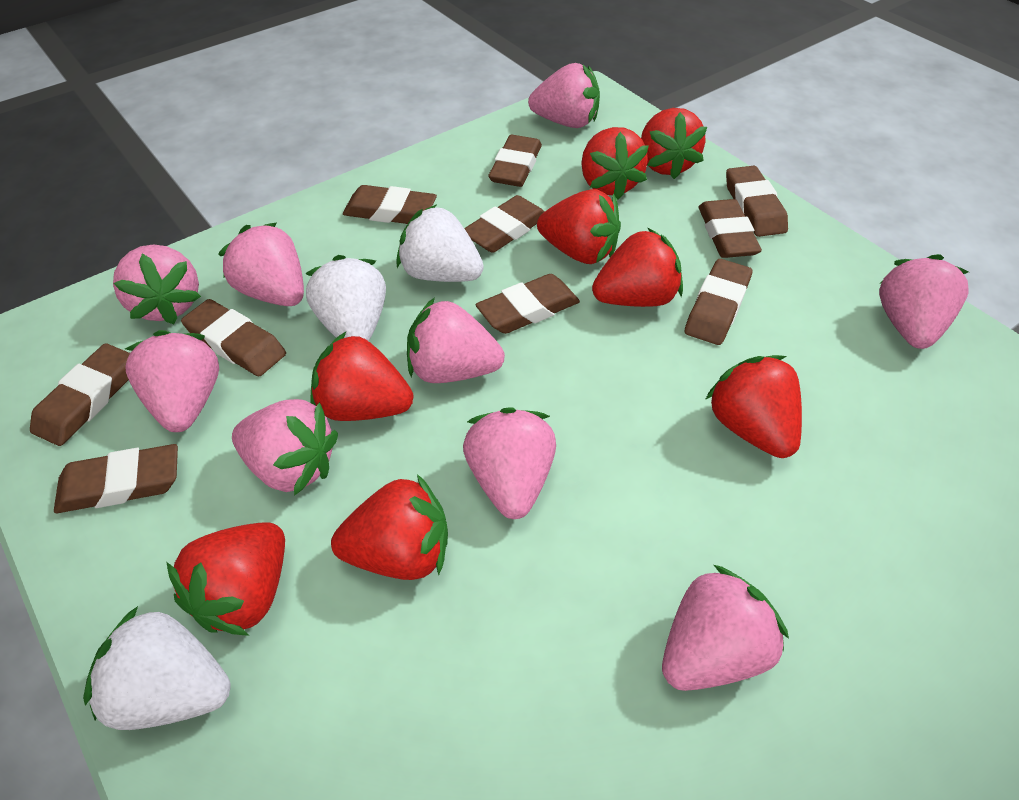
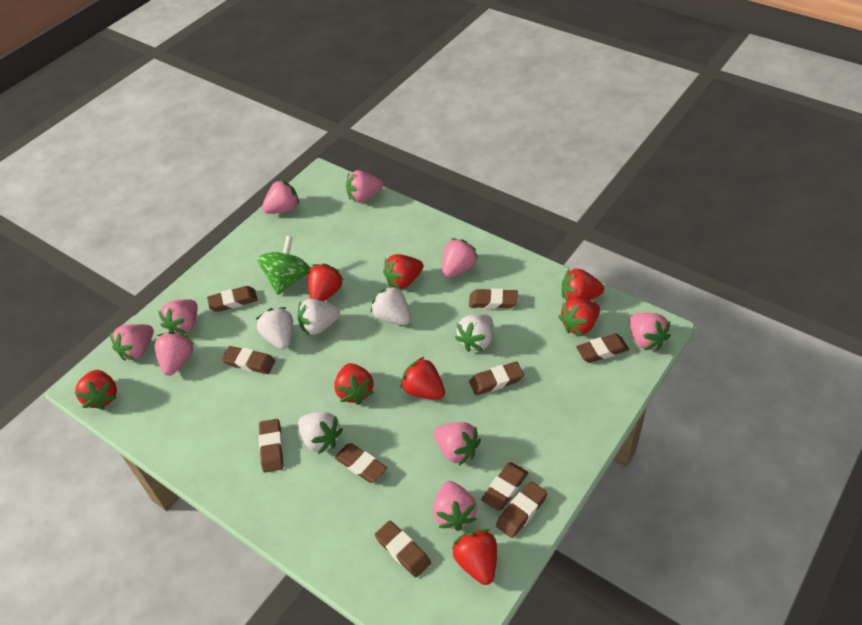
green spinning top: 0 -> 1
white strawberry: 3 -> 5

